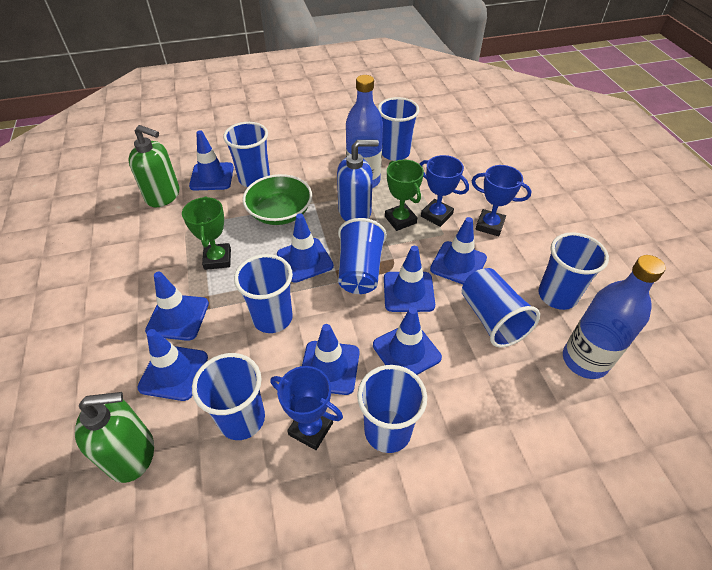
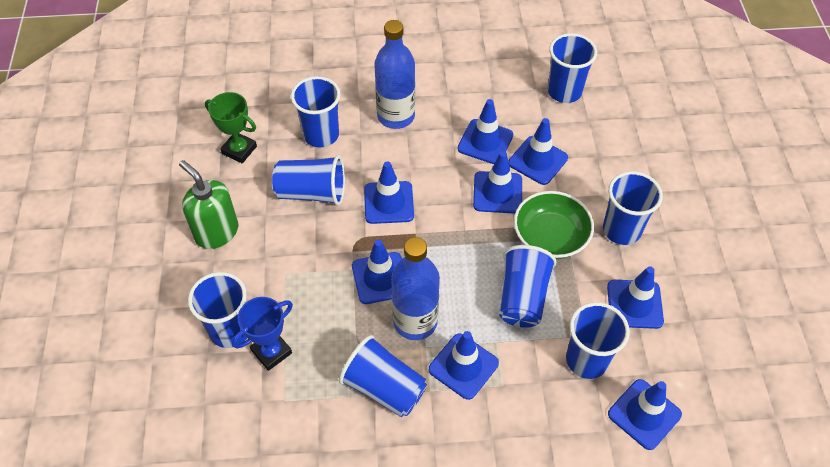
blue soap dispenser: 1 -> 0
blue trophy: 3 -> 1
green soap dispenser: 2 -> 1
green trophy: 2 -> 1

